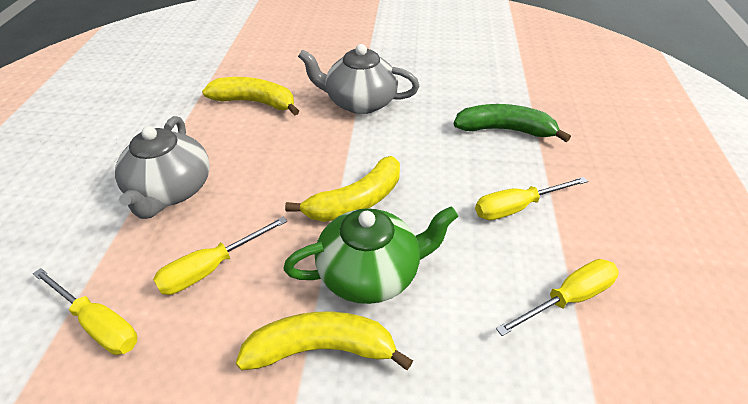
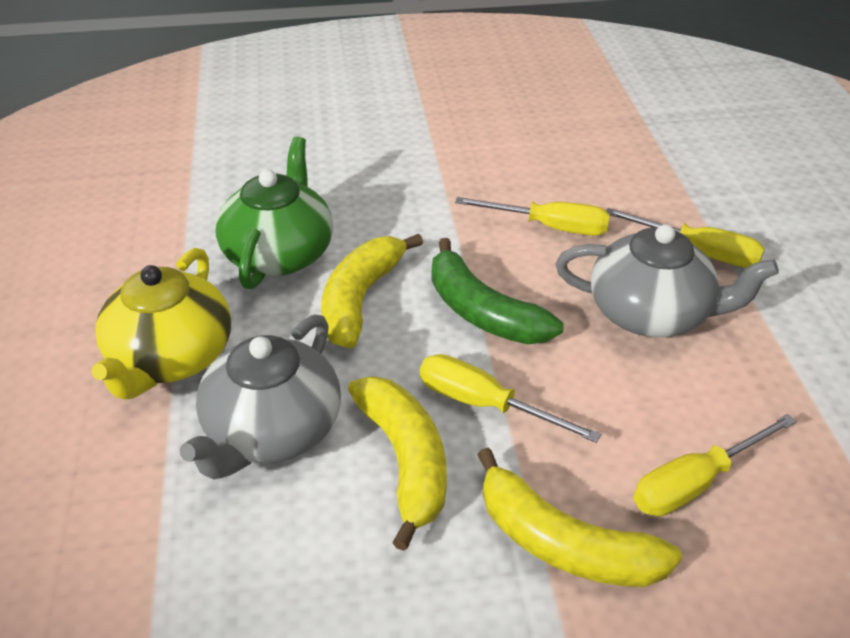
yellow teapot: 0 -> 1

